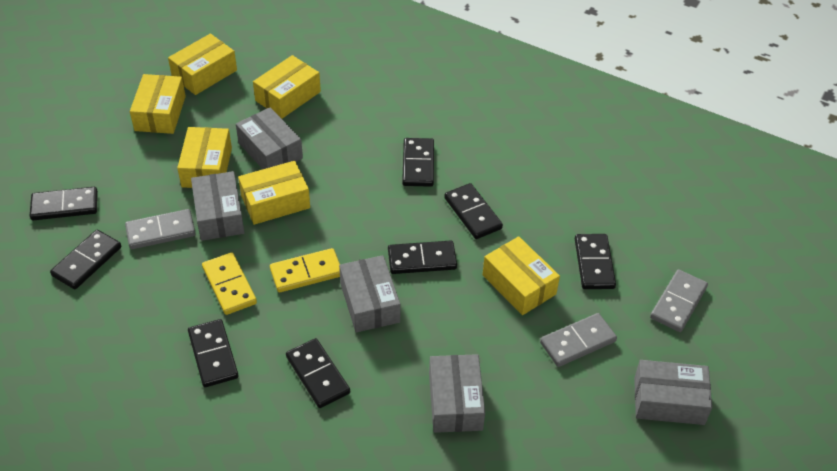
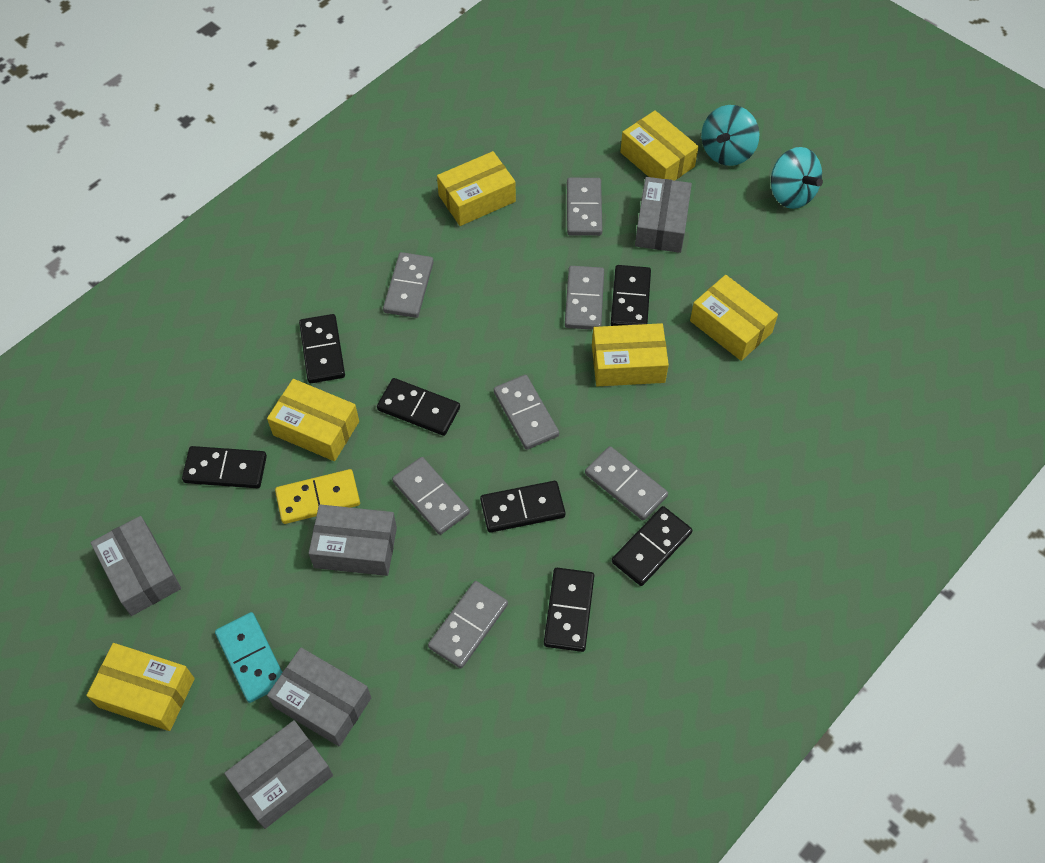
black domino: 8 -> 7
grey domino: 3 -> 7
turquoise domino: 0 -> 1
turquoise spinning top: 0 -> 2
yellow domino: 2 -> 1

